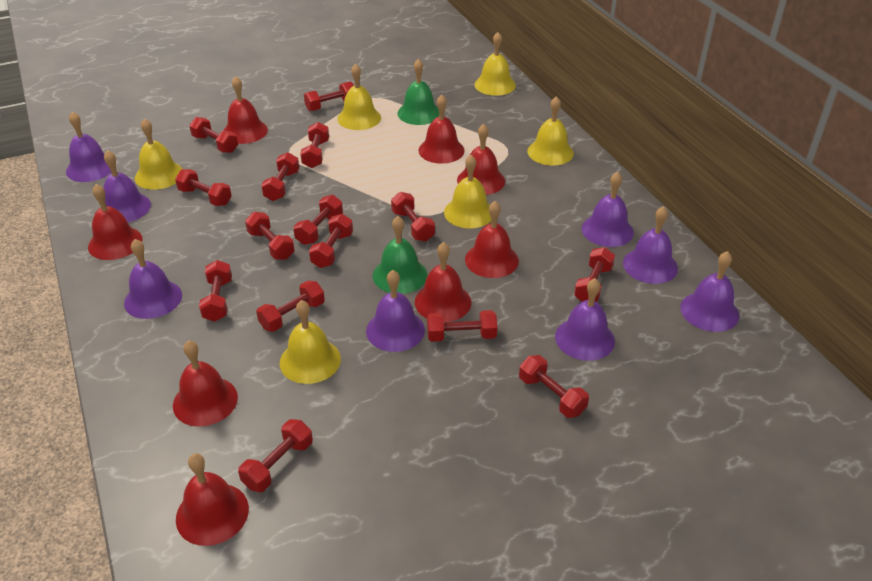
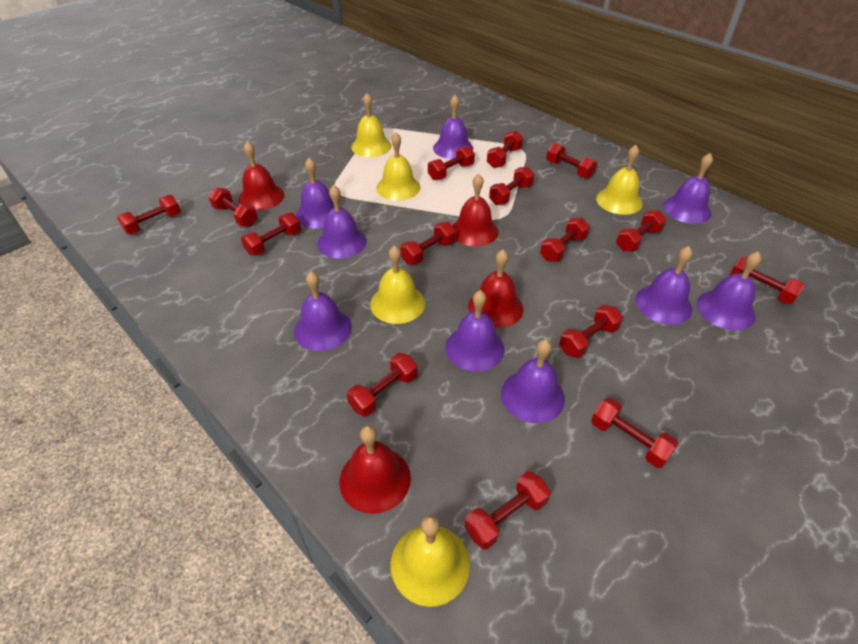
green bell: 2 -> 0
purple bell: 8 -> 9
red bell: 8 -> 4
yellow bell: 6 -> 5

